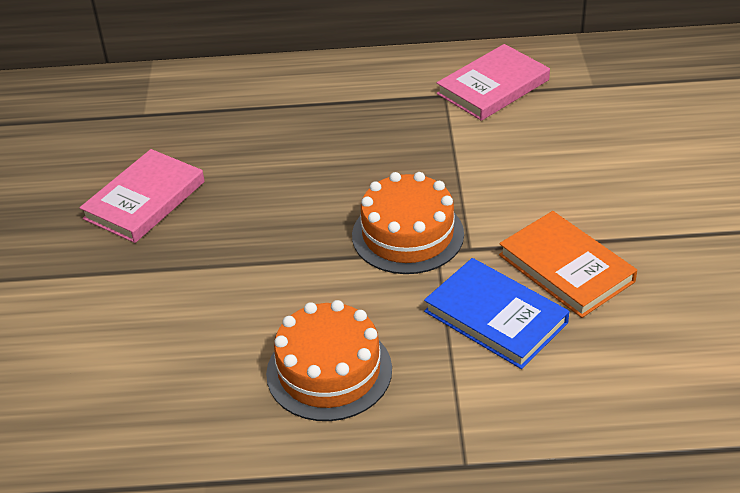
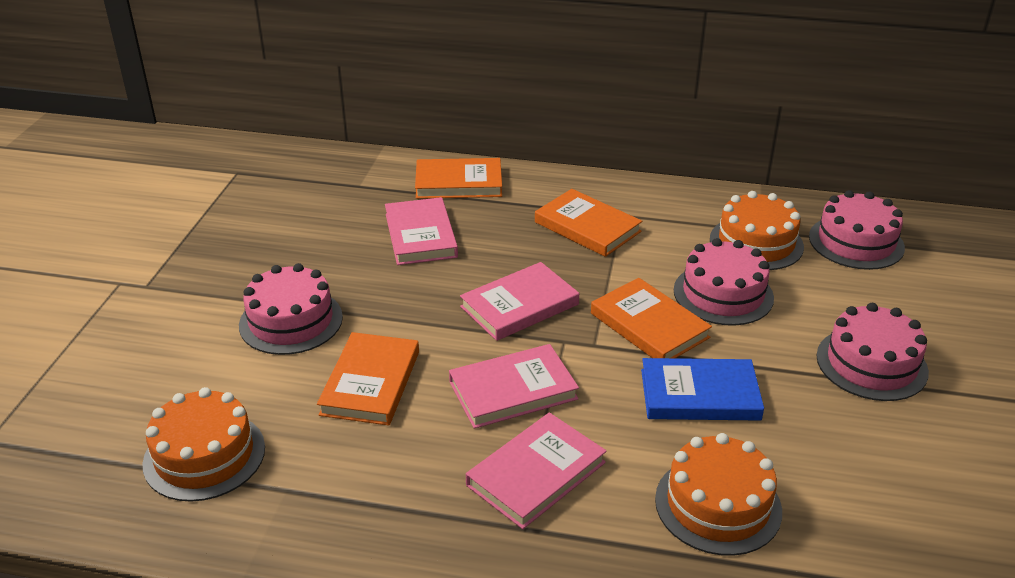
orange book: 1 -> 4
orange cake: 2 -> 3
pink book: 2 -> 4
pink cake: 0 -> 4

